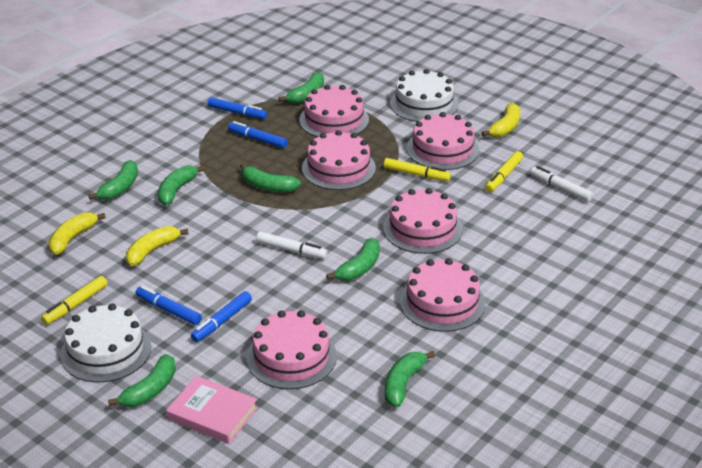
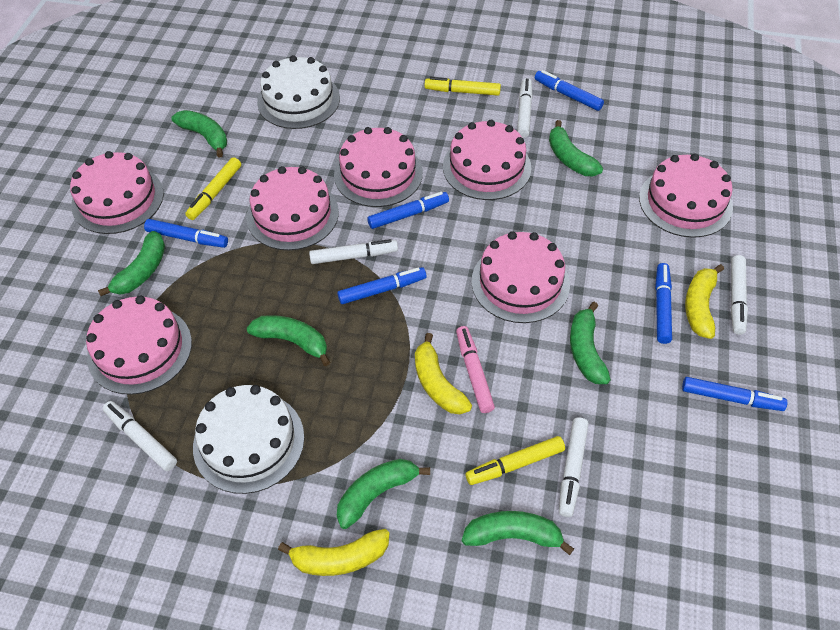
blue marker: 4 -> 6
pink book: 1 -> 0
pink cake: 6 -> 7
pink marker: 0 -> 1
white marker: 2 -> 5

